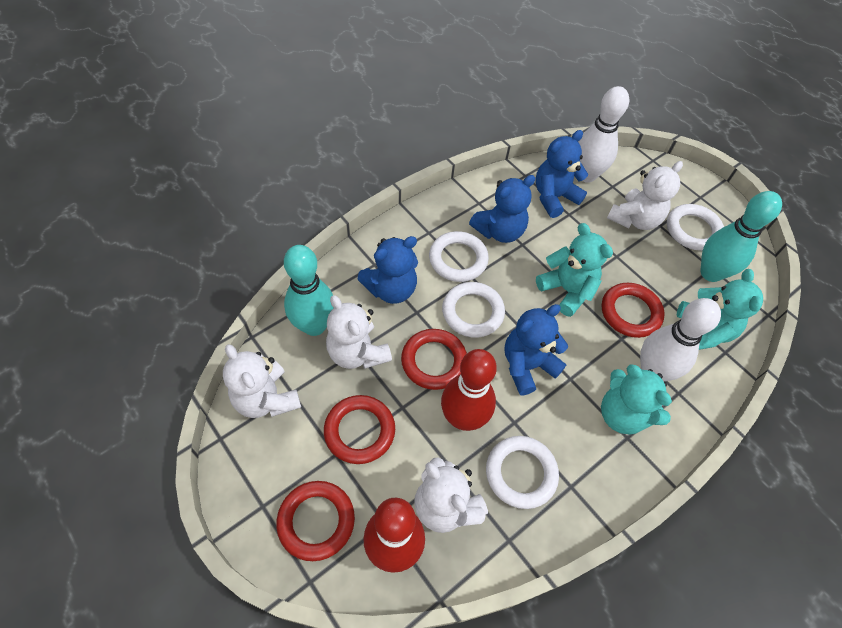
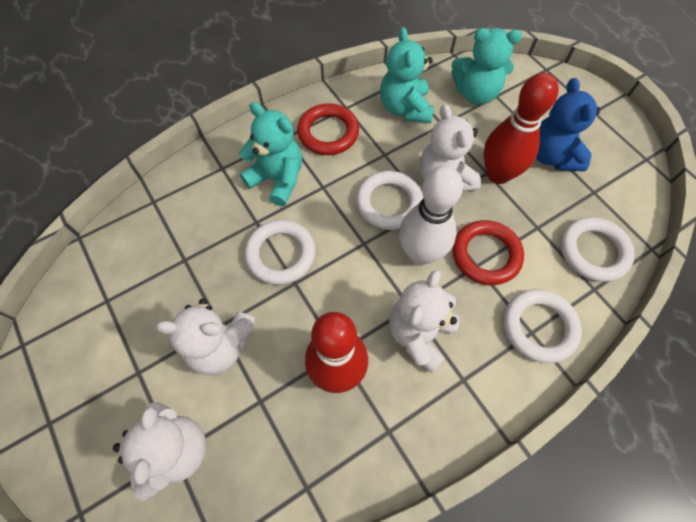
blue teddy bear: 4 -> 1
red ring: 4 -> 2
turquoise bowling pin: 2 -> 0
white bowling pin: 2 -> 1

